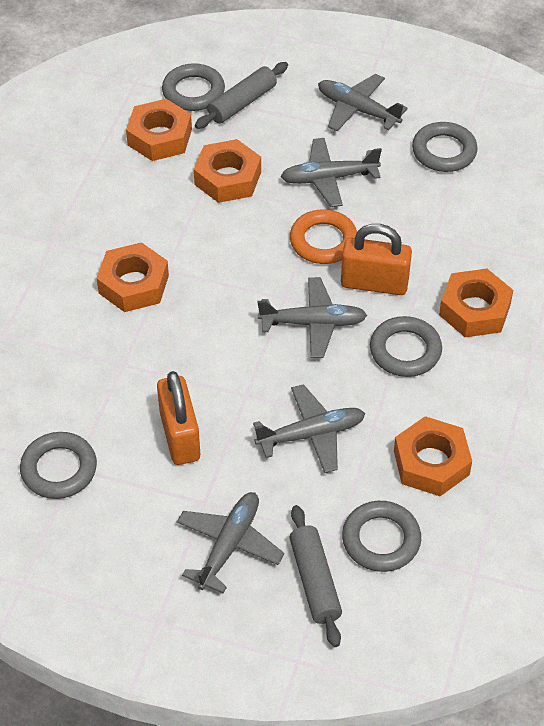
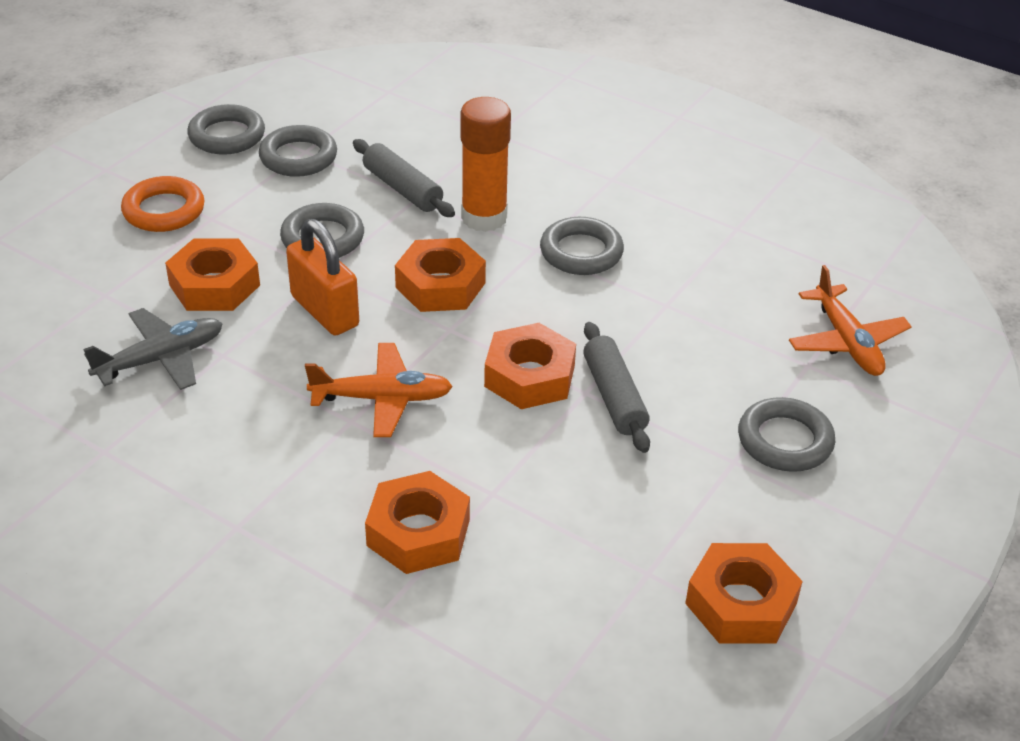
grey plane: 5 -> 1
orange glue stick: 0 -> 1
orange padlock: 2 -> 1
orange plane: 0 -> 2

